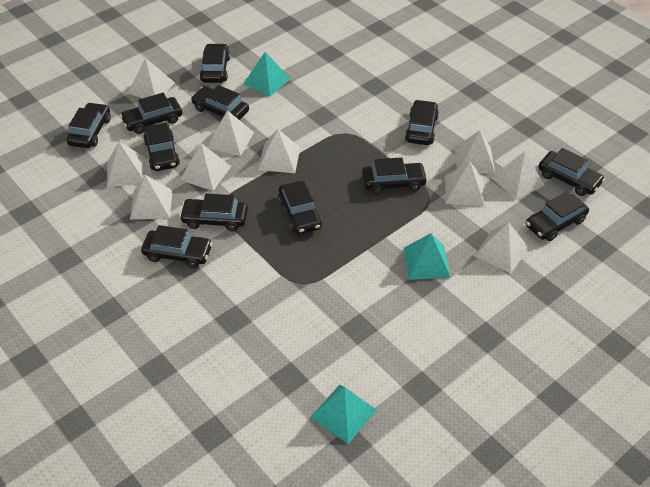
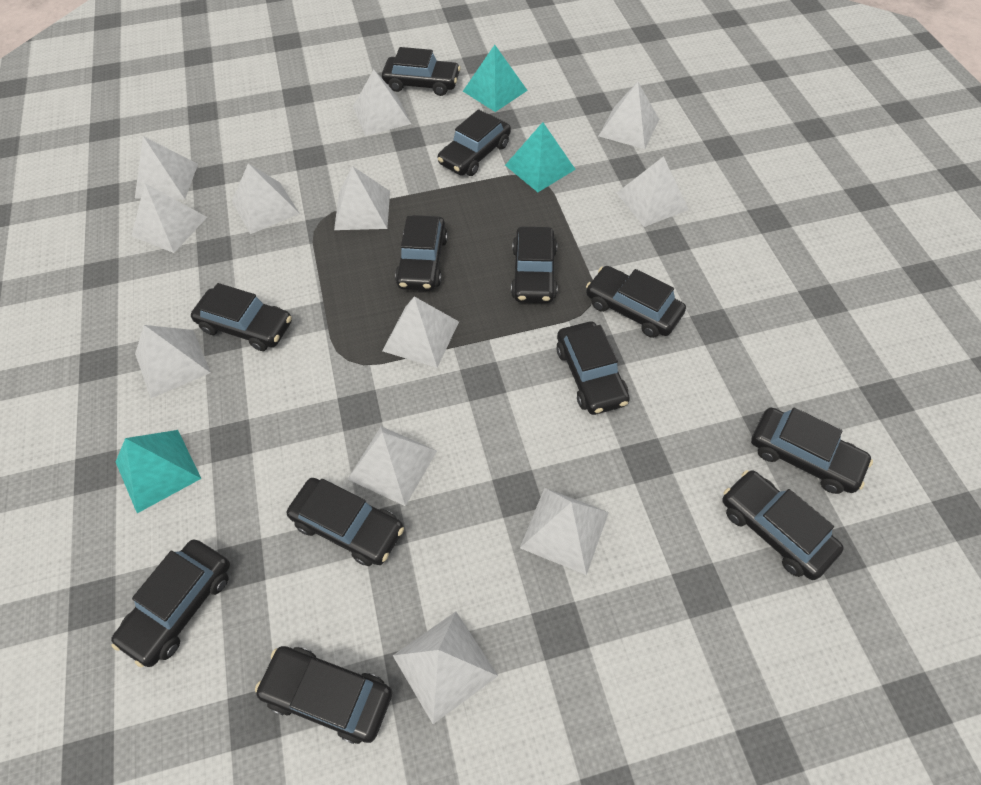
white pyramid: 10 -> 12

